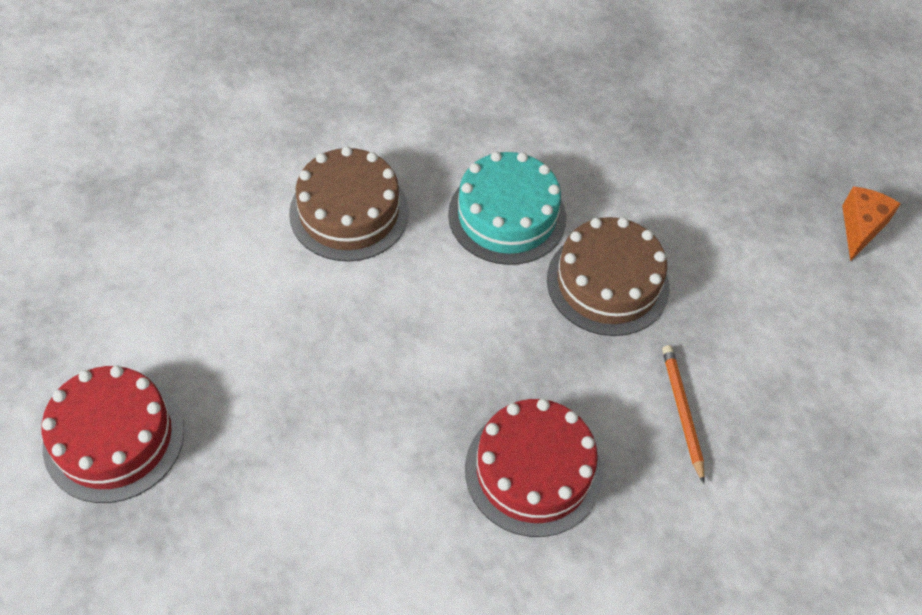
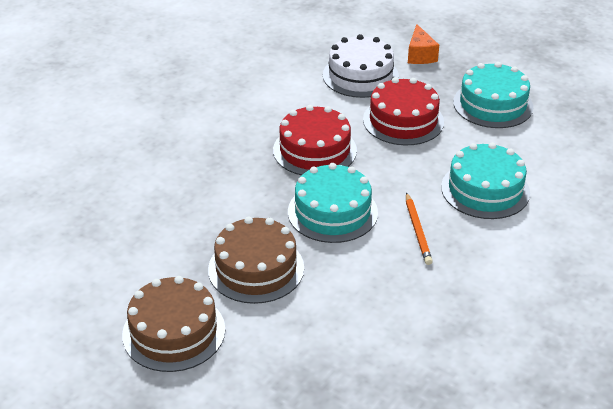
turquoise cake: 1 -> 3
white cake: 0 -> 1

